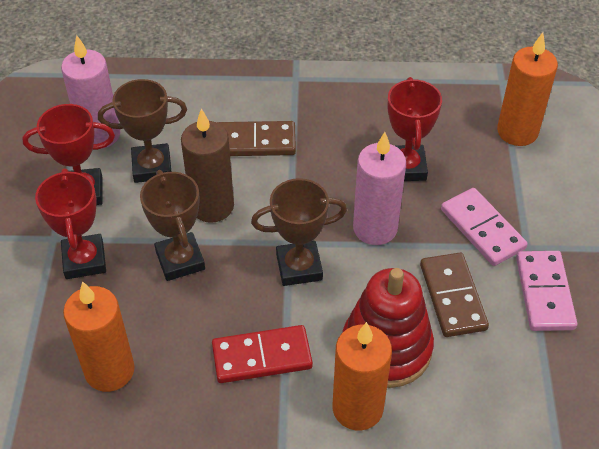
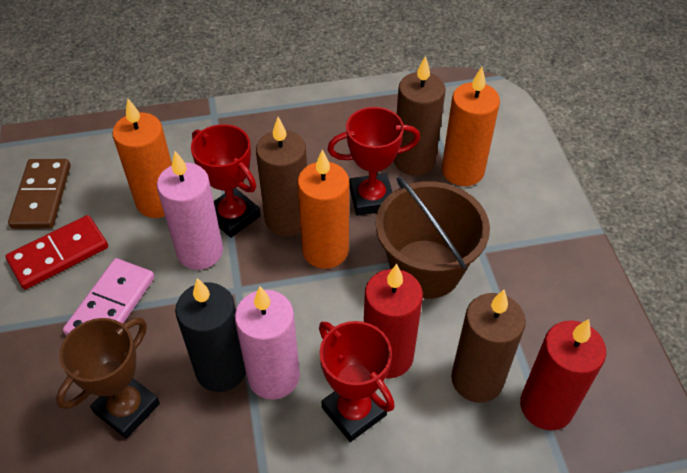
black candle: 0 -> 1
brown bucket: 0 -> 1
brown candle: 1 -> 3
brown domino: 2 -> 1
brown trophy: 3 -> 1
pink domino: 2 -> 1
red candle: 0 -> 2
red stacking toy: 1 -> 0

